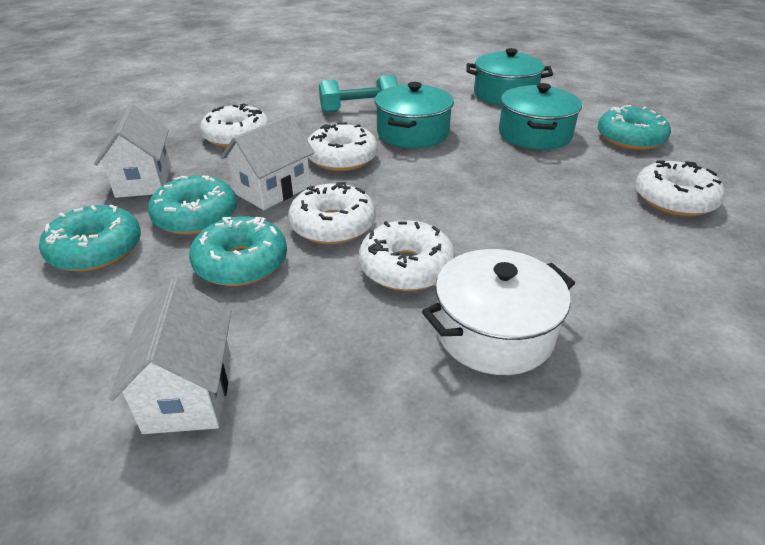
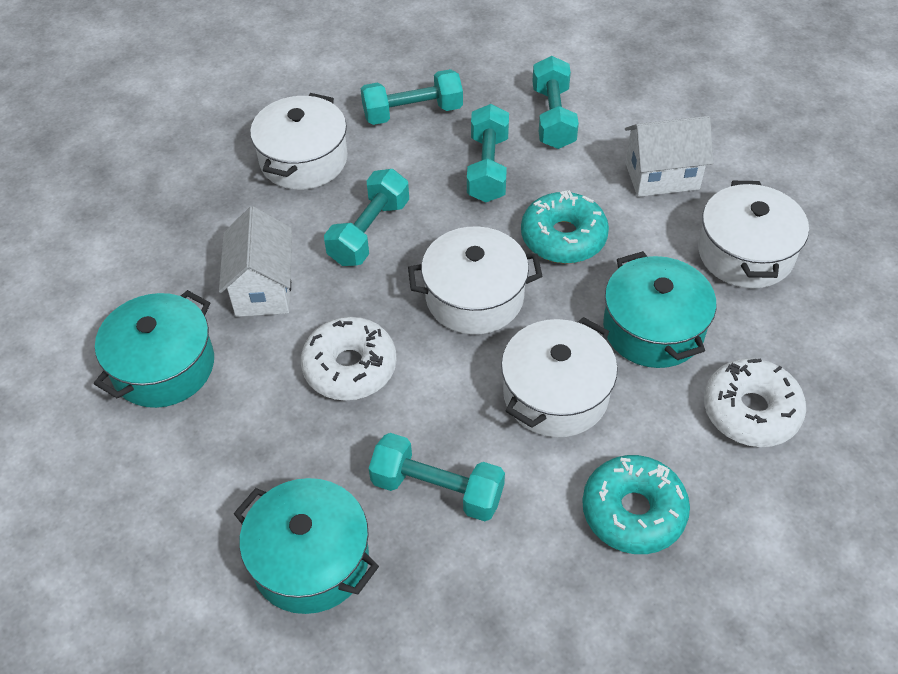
turquoise donut: 4 -> 2
turquoise dumbbell: 1 -> 5
white donut: 5 -> 2
white house: 3 -> 2
white pot: 1 -> 4

